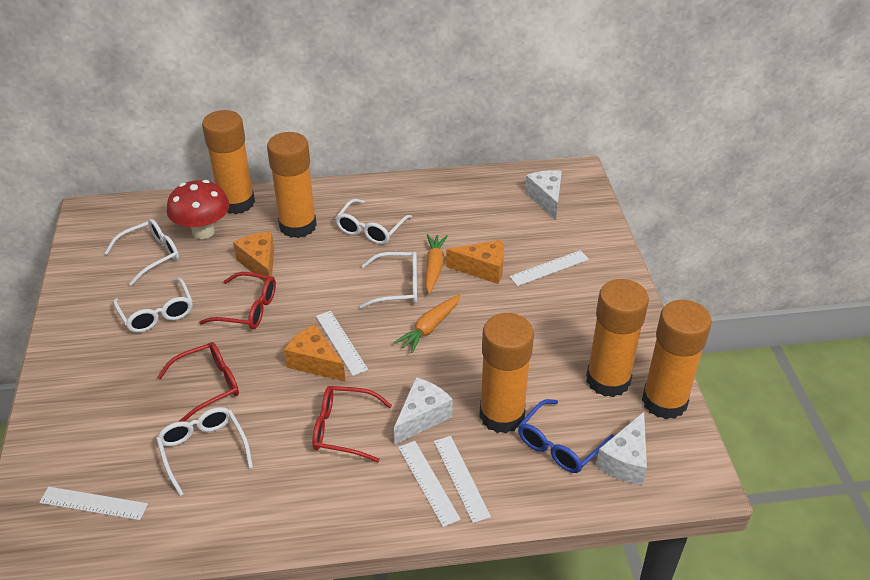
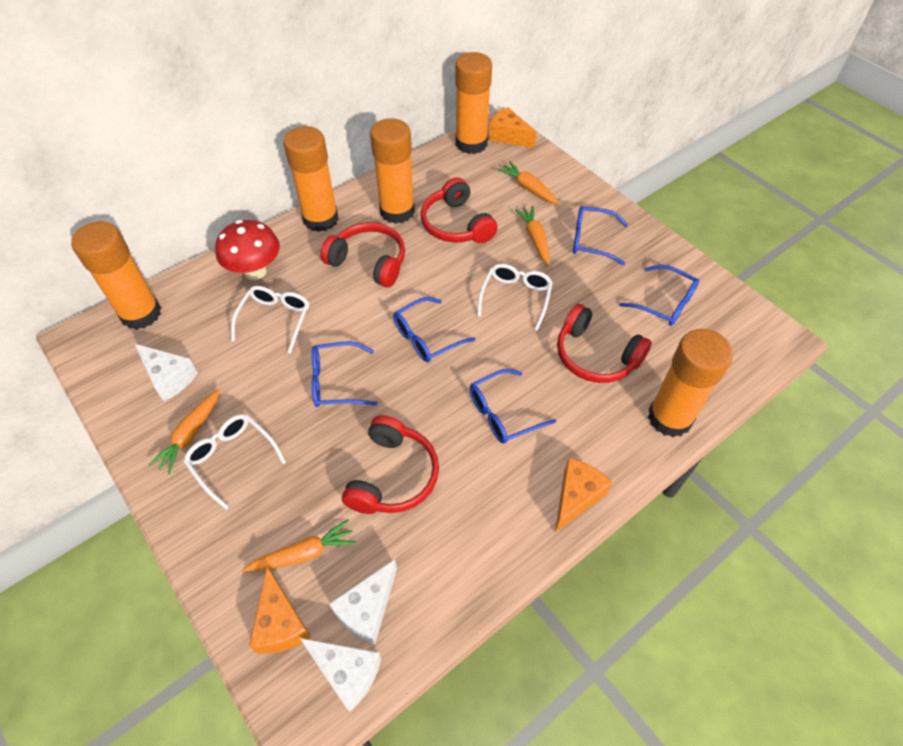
blue glasses: 1 -> 5
orange carrot: 2 -> 4
red glasses: 3 -> 0
red headphones: 0 -> 4
white glasses: 5 -> 3
white ruler: 5 -> 0

